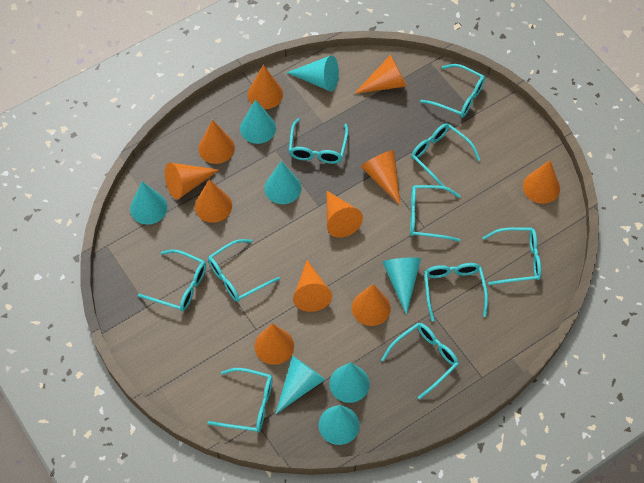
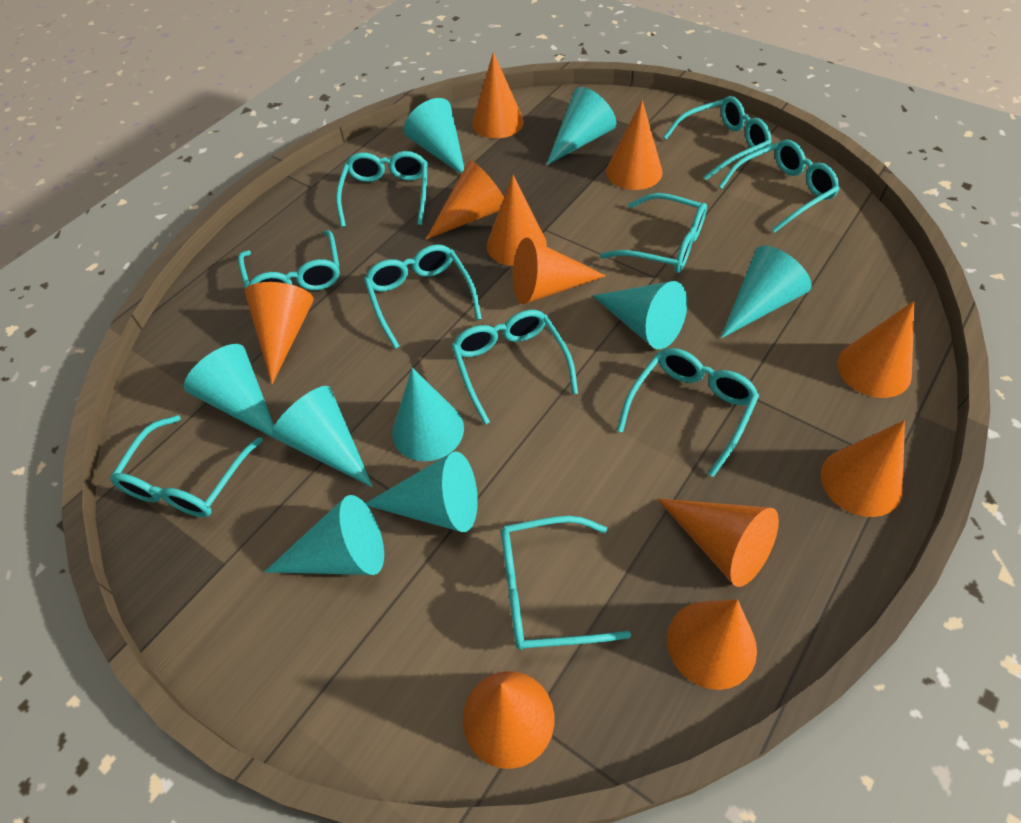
turquoise cone: 8 -> 9

